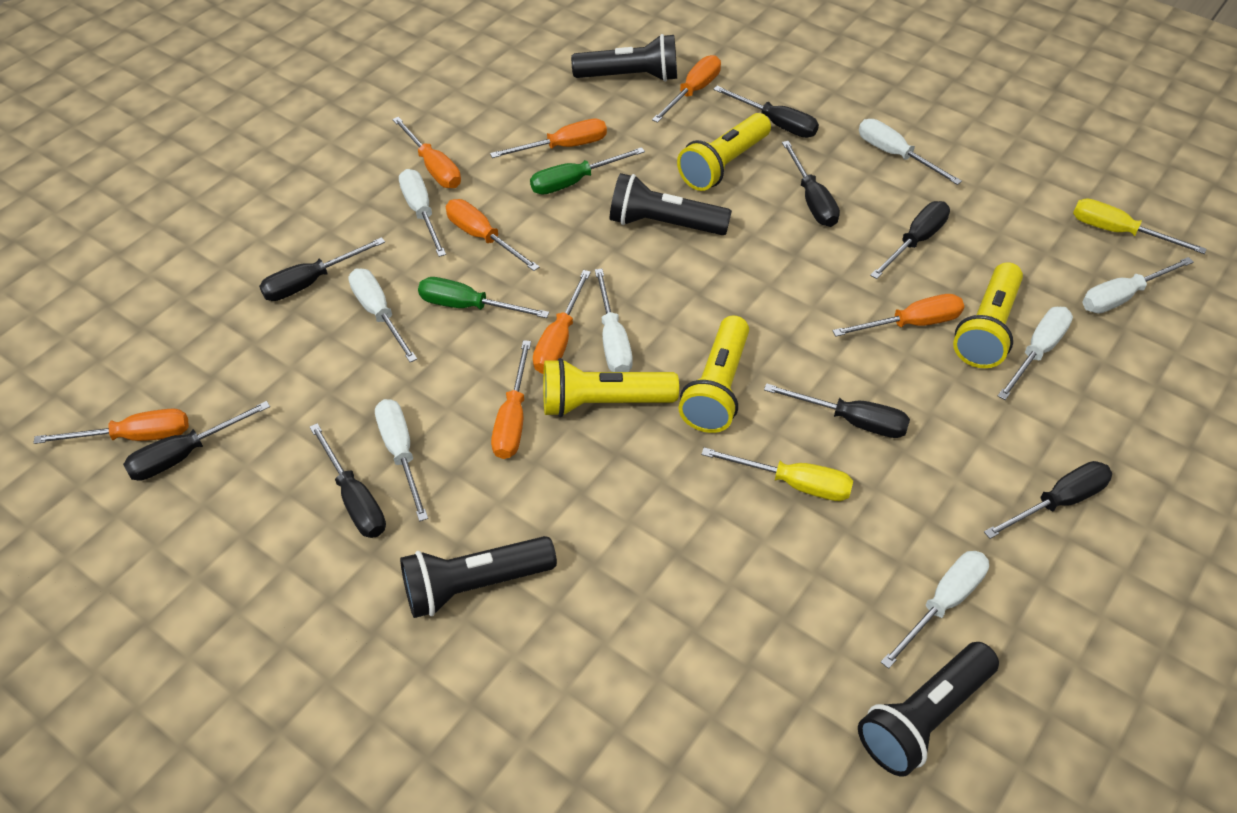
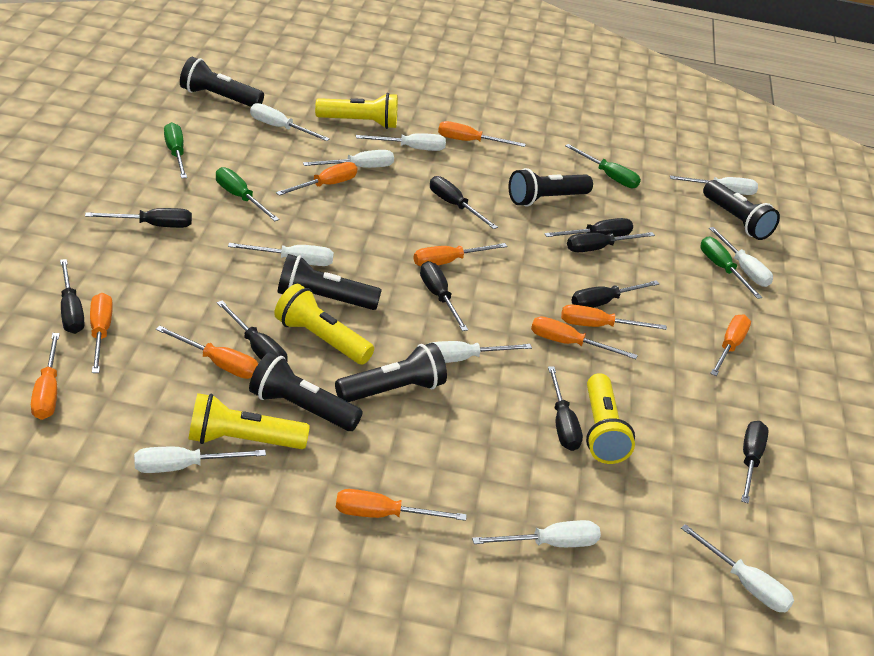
black flashlight: 4 -> 6
black screwdriver: 8 -> 10
green screwdriver: 2 -> 4
orange screwdriver: 8 -> 10
white screwdriver: 8 -> 10
yellow screwdriver: 2 -> 0

